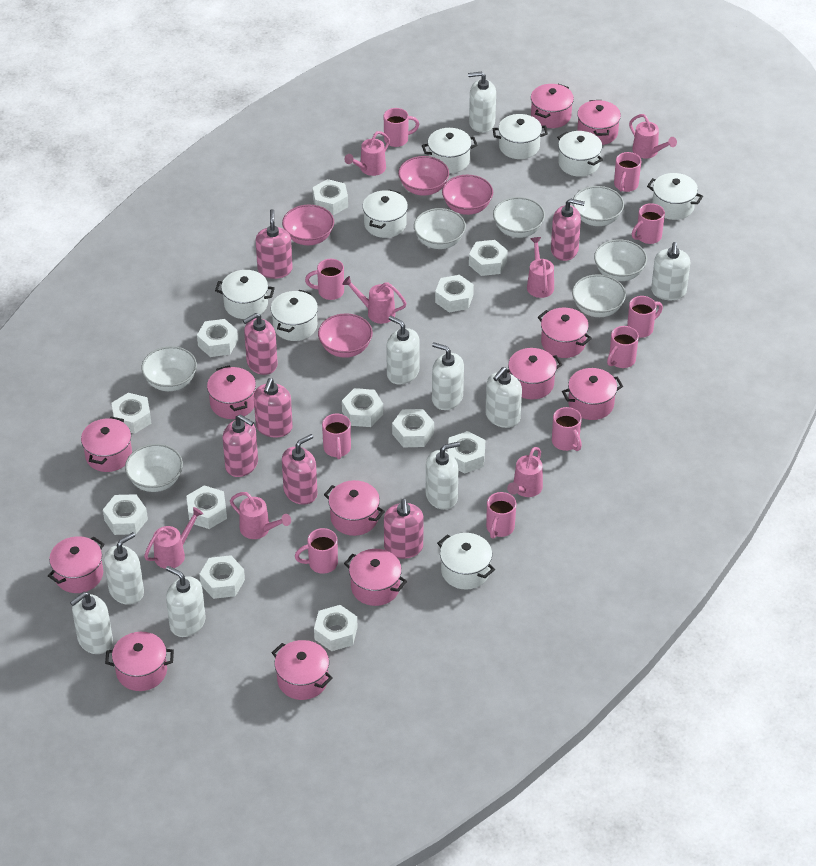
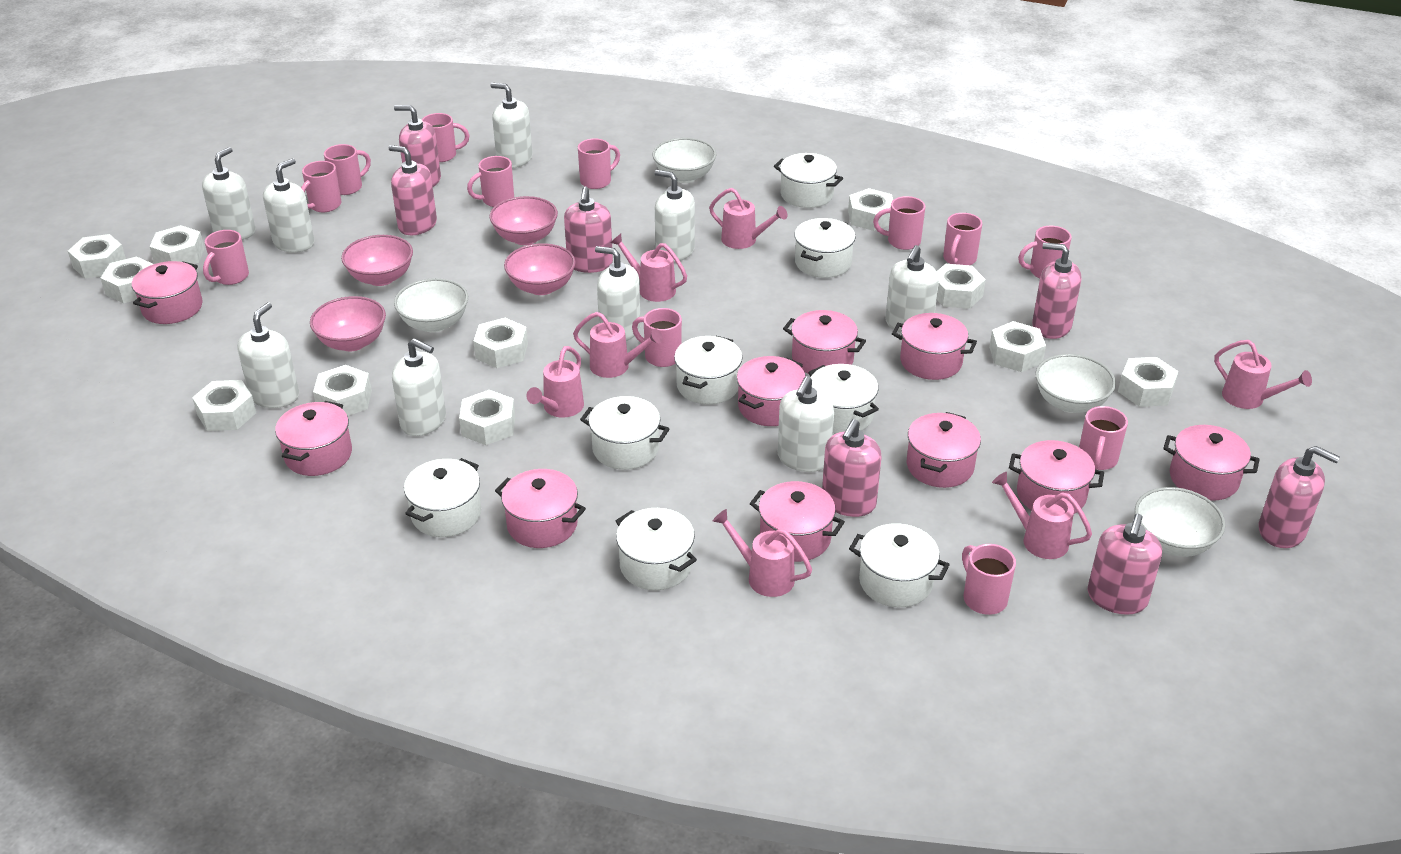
pink mug: 10 -> 12
pink pot: 12 -> 10
white bowl: 7 -> 4
white nut: 12 -> 11

